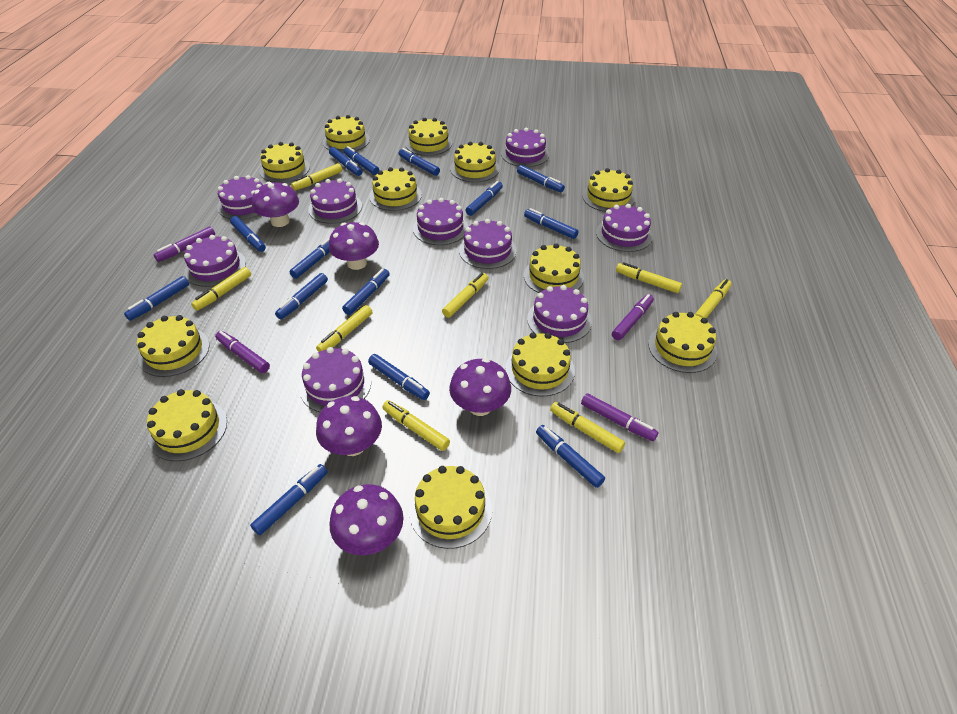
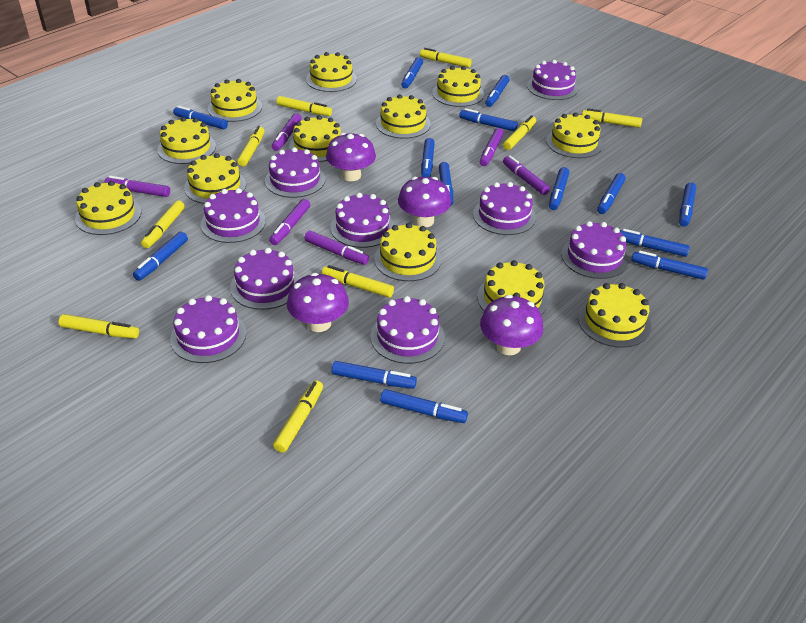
purple marker: 4 -> 6
purple mushroom: 5 -> 4
yellow marker: 8 -> 9

